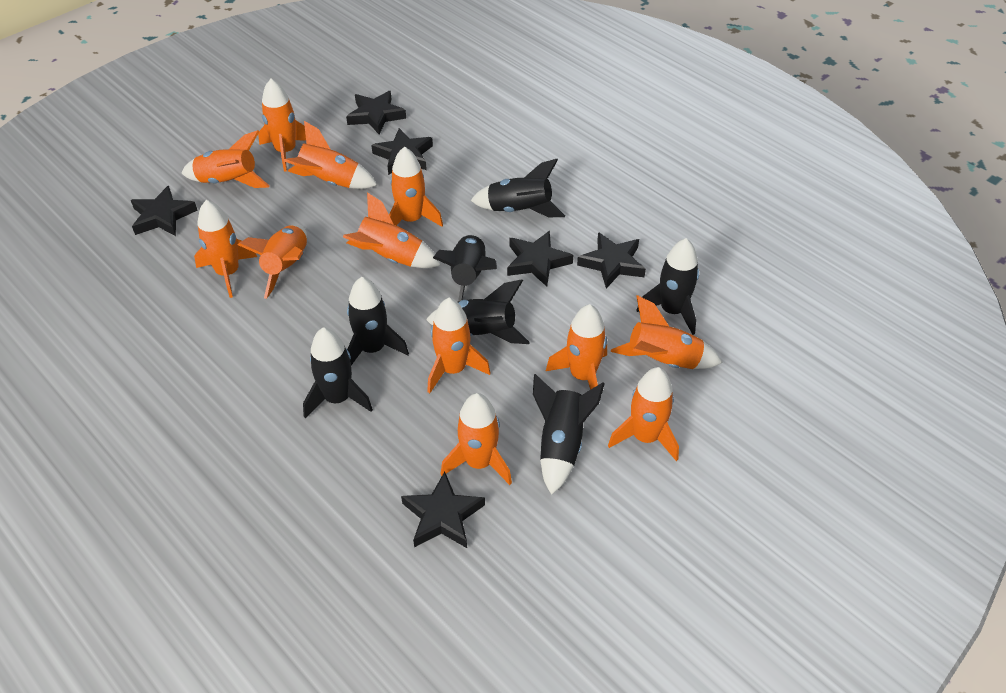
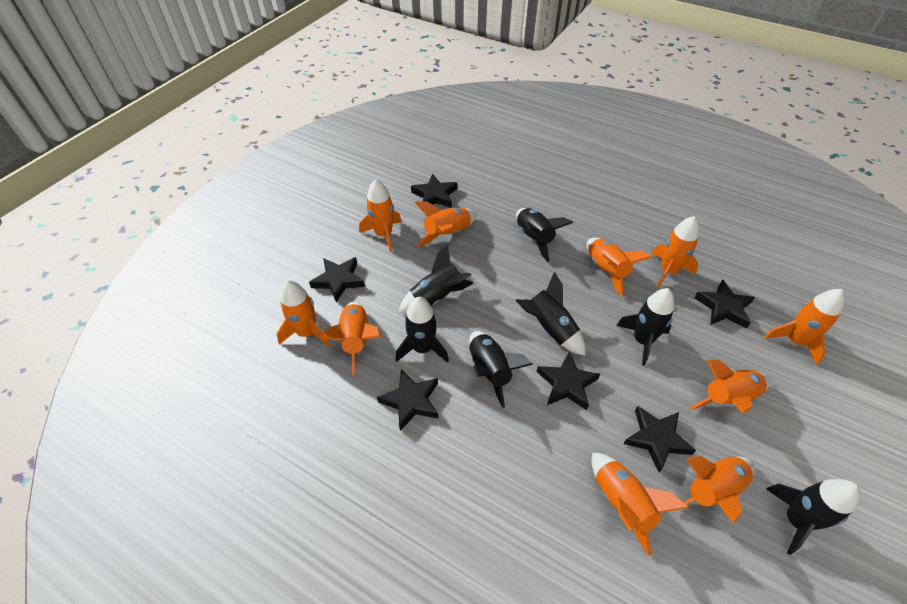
orange rocket: 12 -> 10

